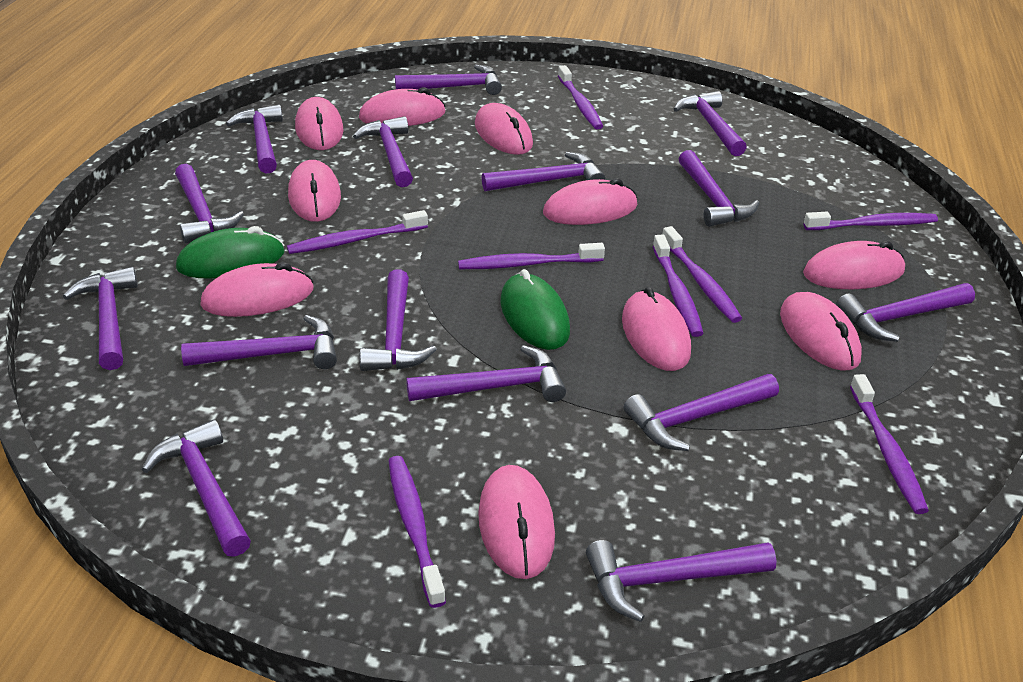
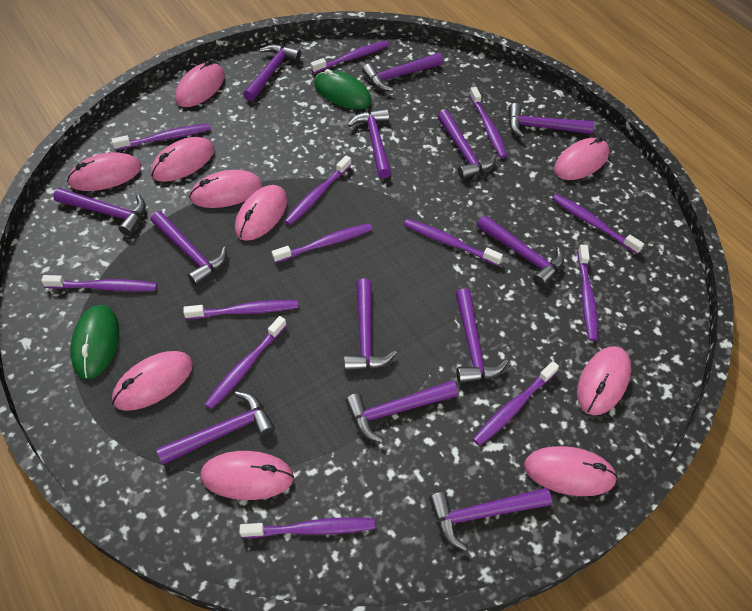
purple hammer: 15 -> 13
purple toothbrush: 8 -> 13

